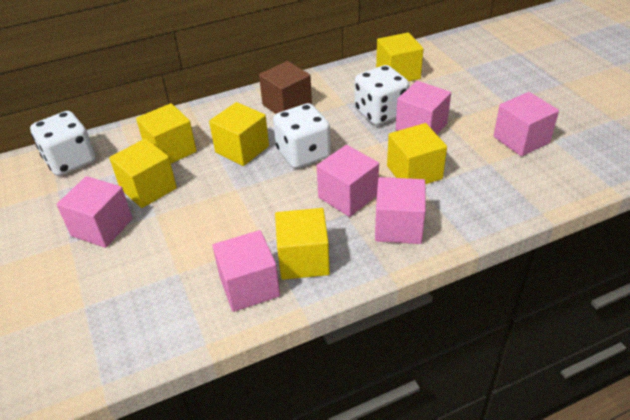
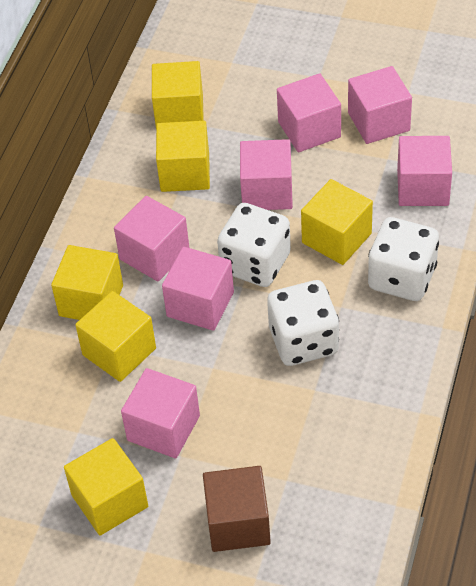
pink cube: 6 -> 7

